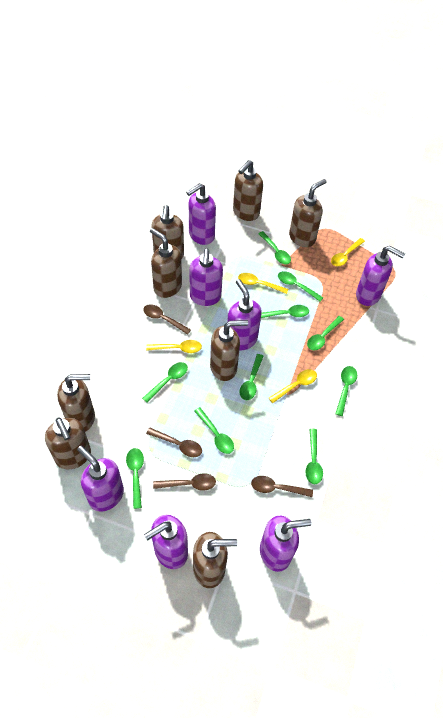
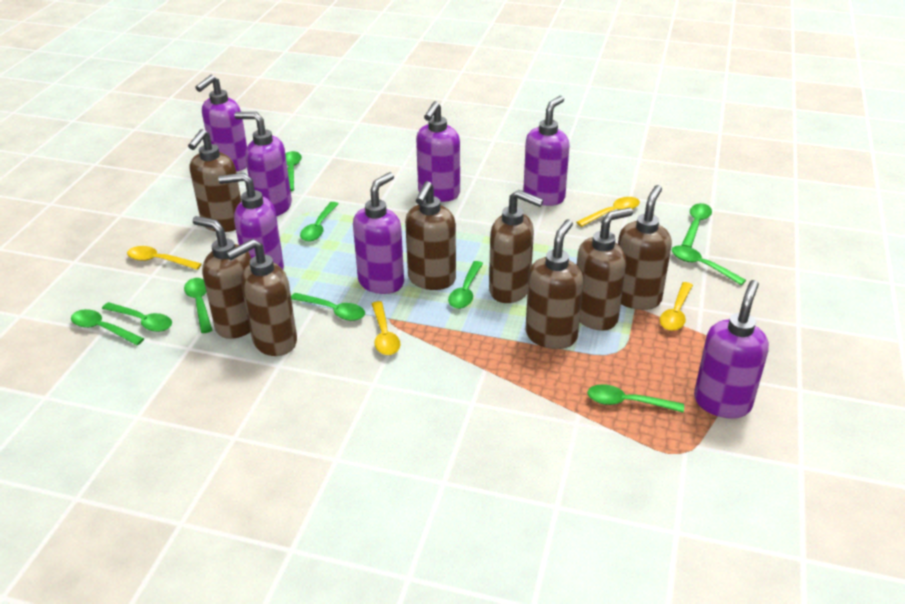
brown spoon: 4 -> 0

